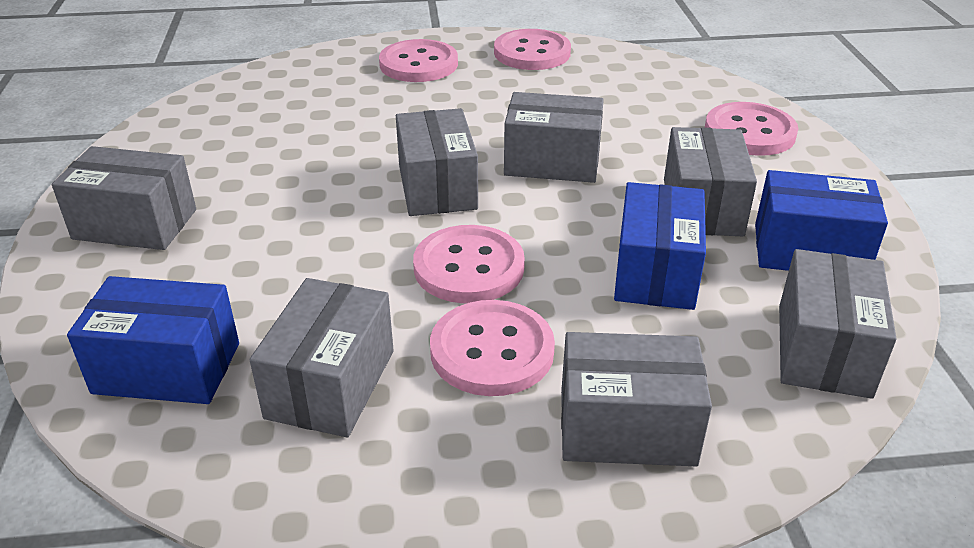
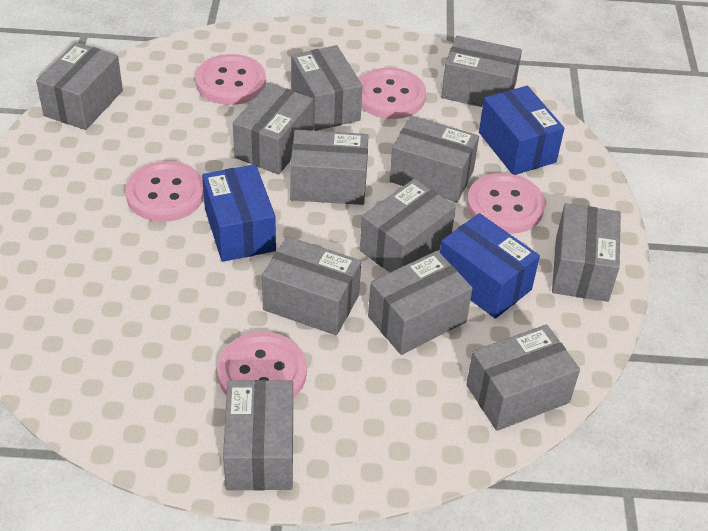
grey box: 7 -> 12

